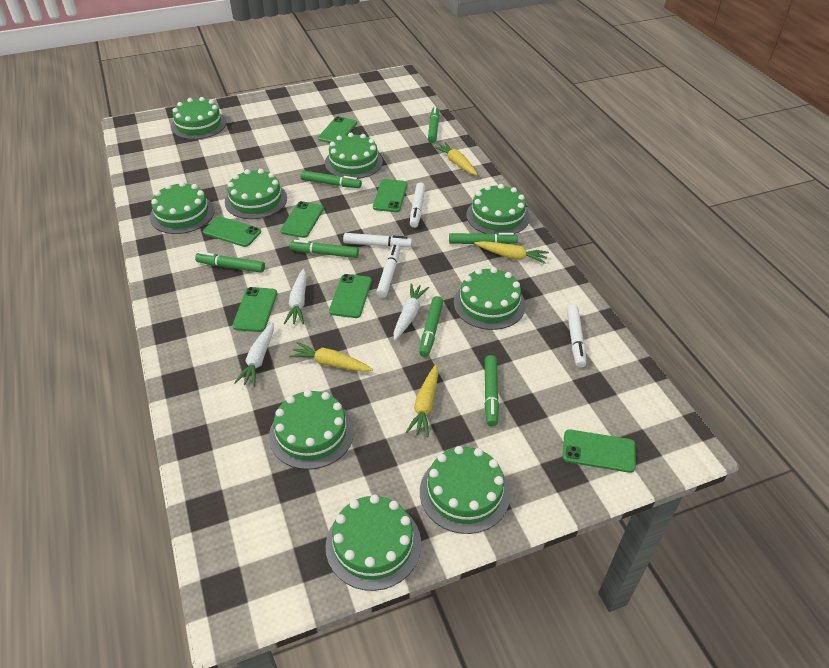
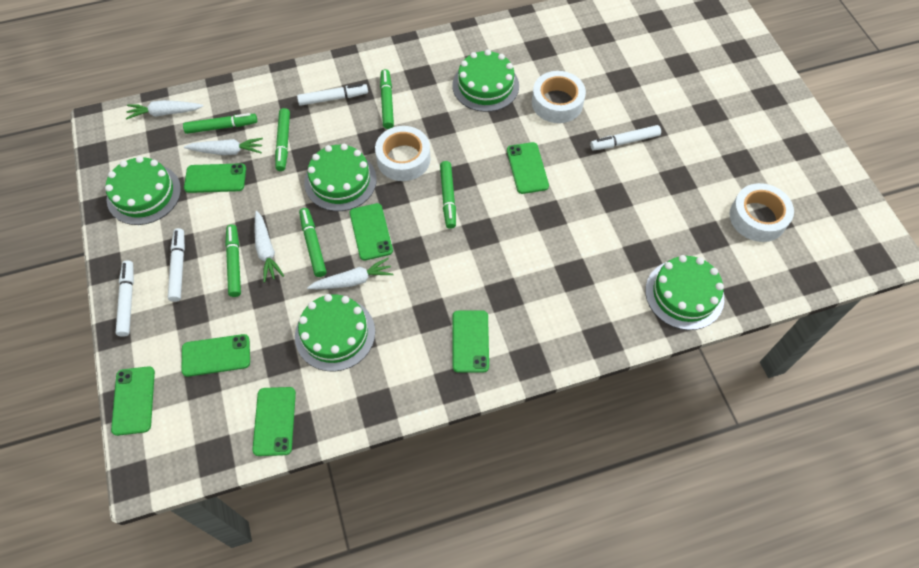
green cake: 9 -> 5
green marker: 7 -> 6
white carrot: 3 -> 4
white tape: 0 -> 3
yellow carrot: 4 -> 0

